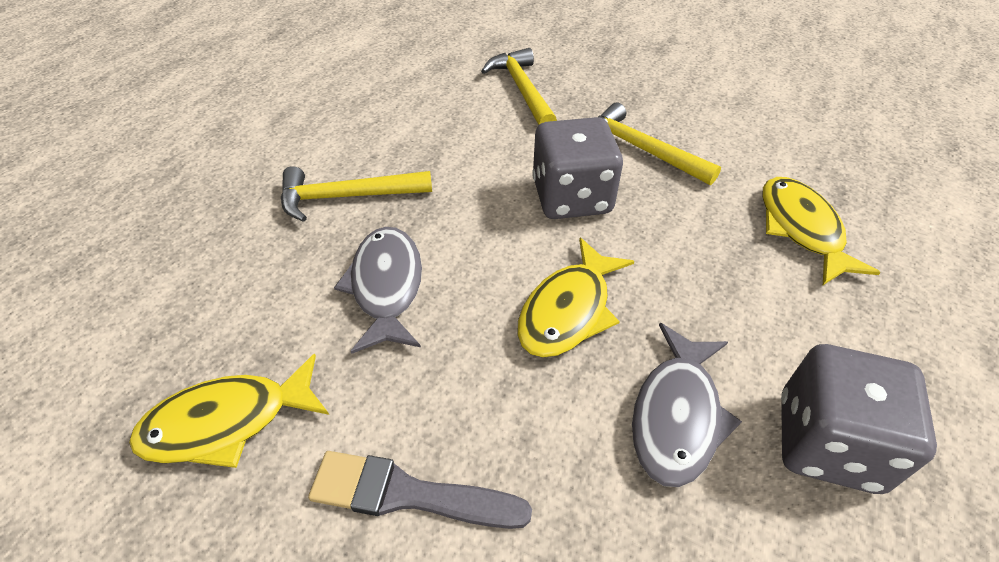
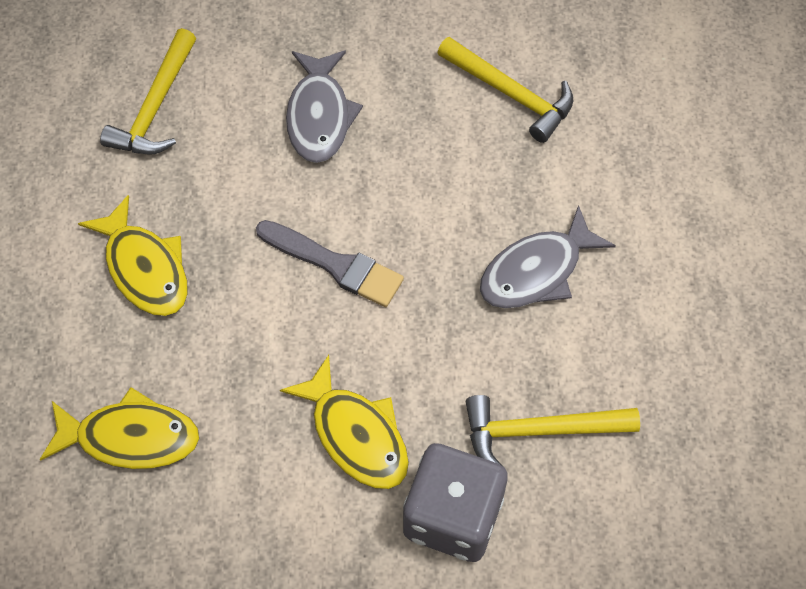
grey dice: 2 -> 1

